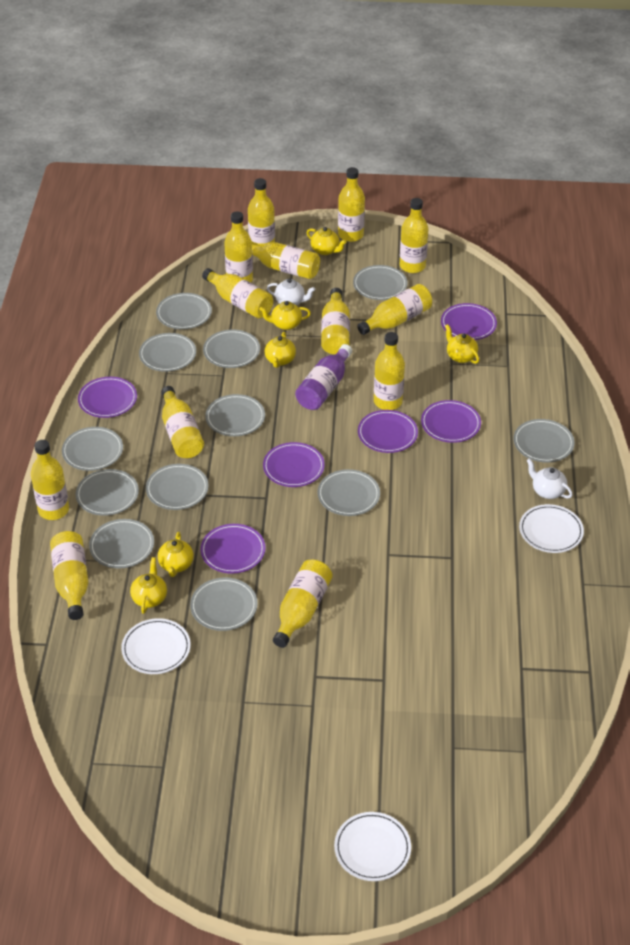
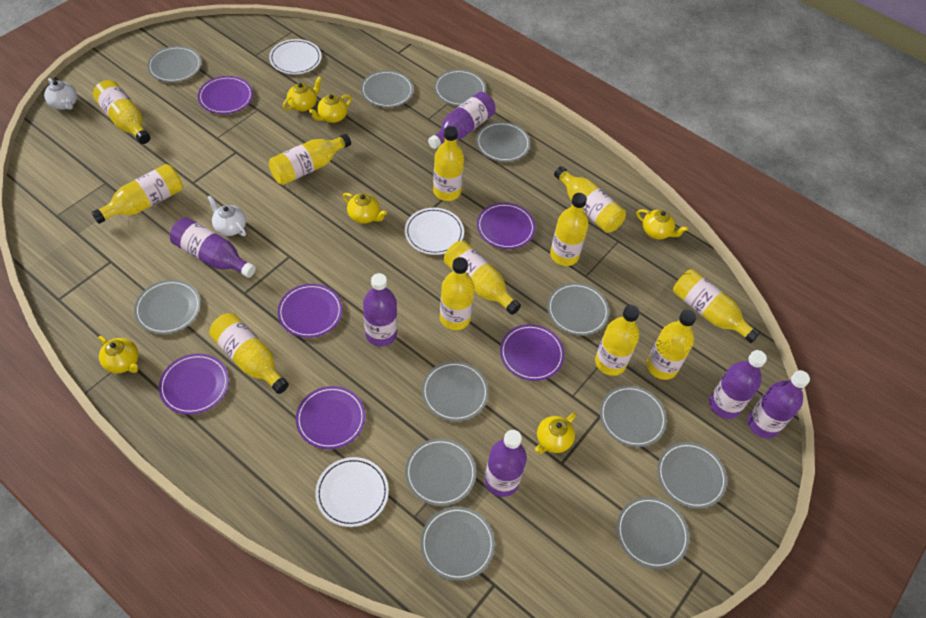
purple bottle: 1 -> 6
yellow bottle: 13 -> 12

